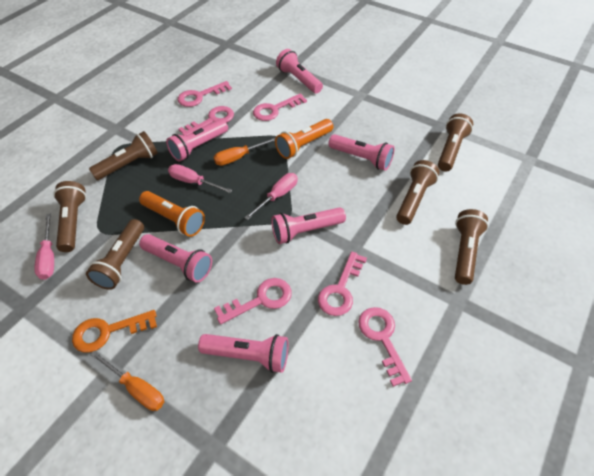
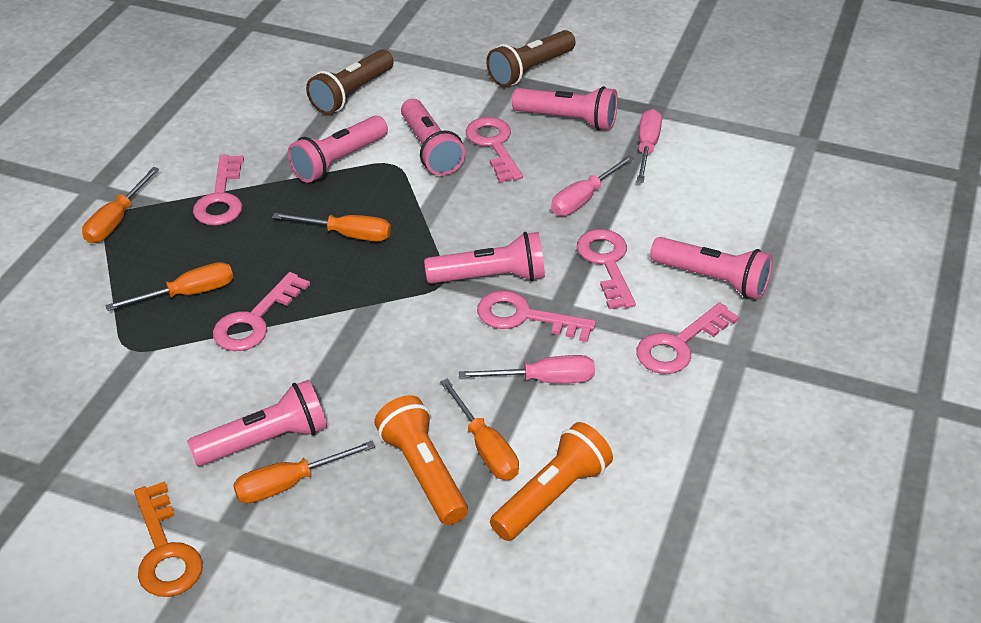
brown flashlight: 6 -> 2
orange screwdriver: 2 -> 5

